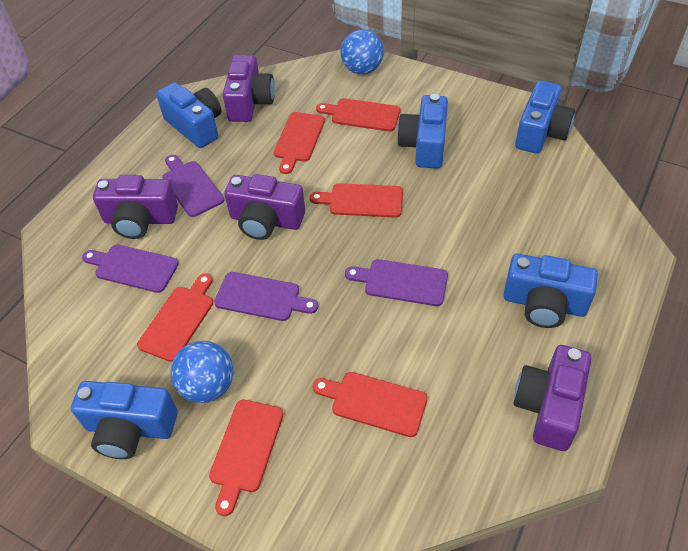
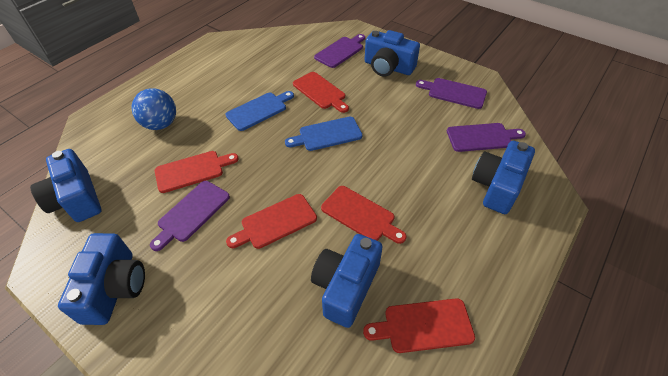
blue ball: 2 -> 1
blue cutting board: 0 -> 2
purple camera: 4 -> 0
red cutting board: 6 -> 5

